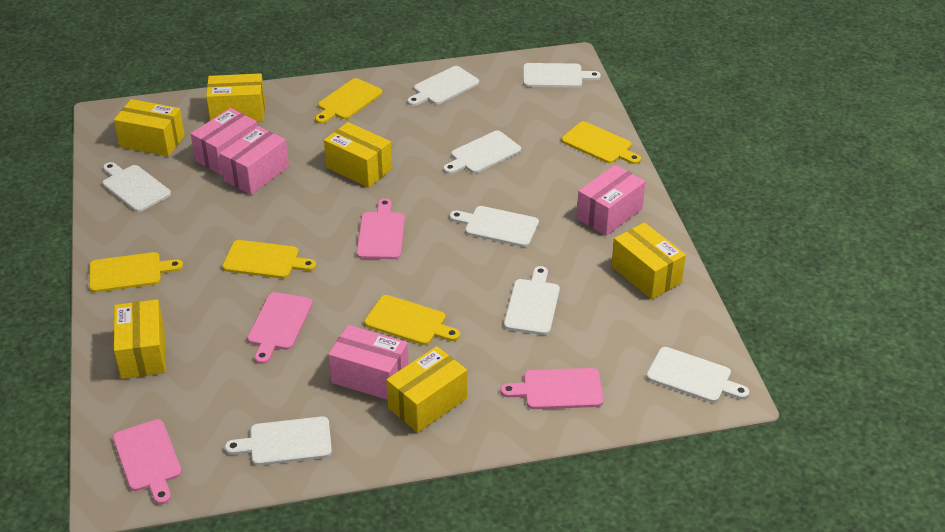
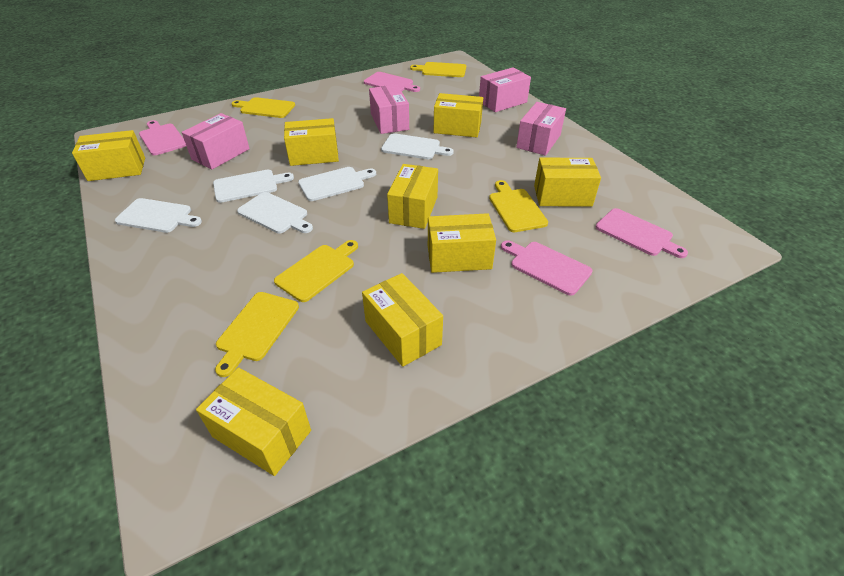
white cutting board: 8 -> 5
yellow box: 6 -> 8

